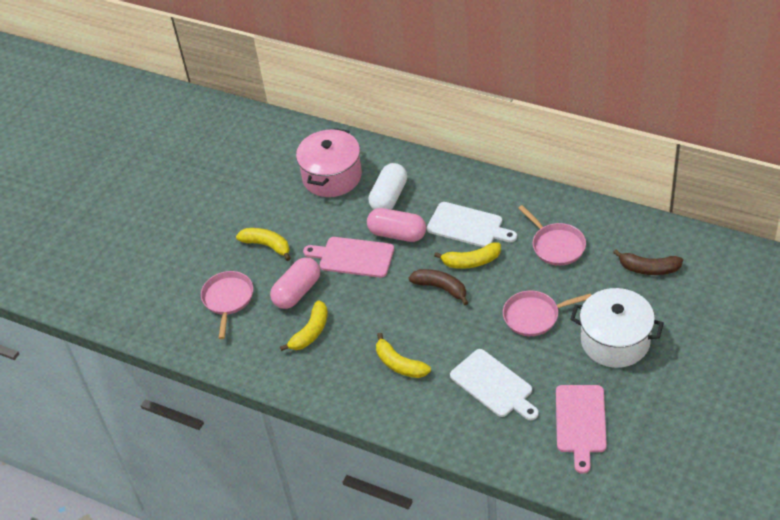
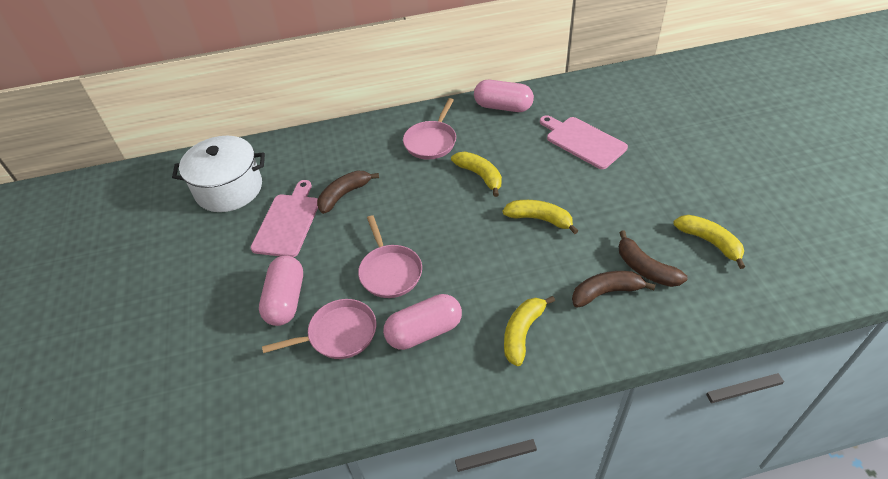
brown banana: 2 -> 3
pink capsule: 2 -> 3
pink pot: 1 -> 0
white capsule: 1 -> 0
white cutting board: 2 -> 0

